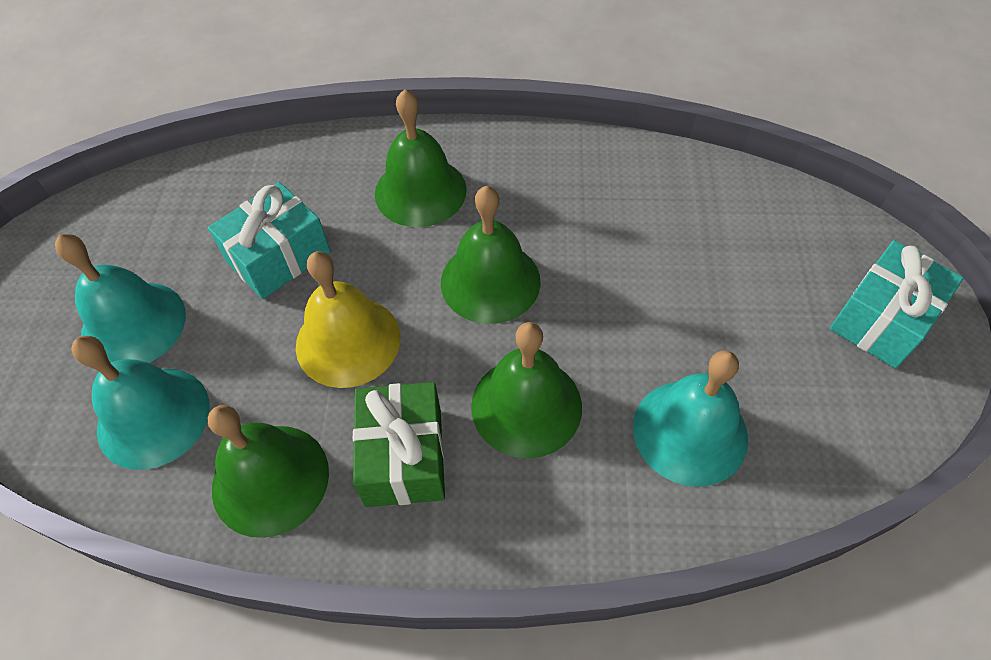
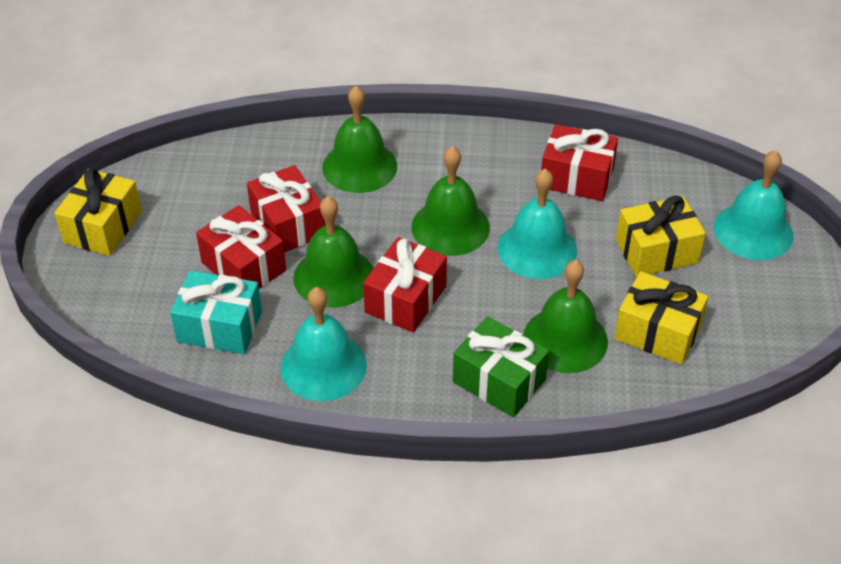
red gift: 0 -> 4
turquoise gift: 2 -> 1
yellow bell: 1 -> 0
yellow gift: 0 -> 3

